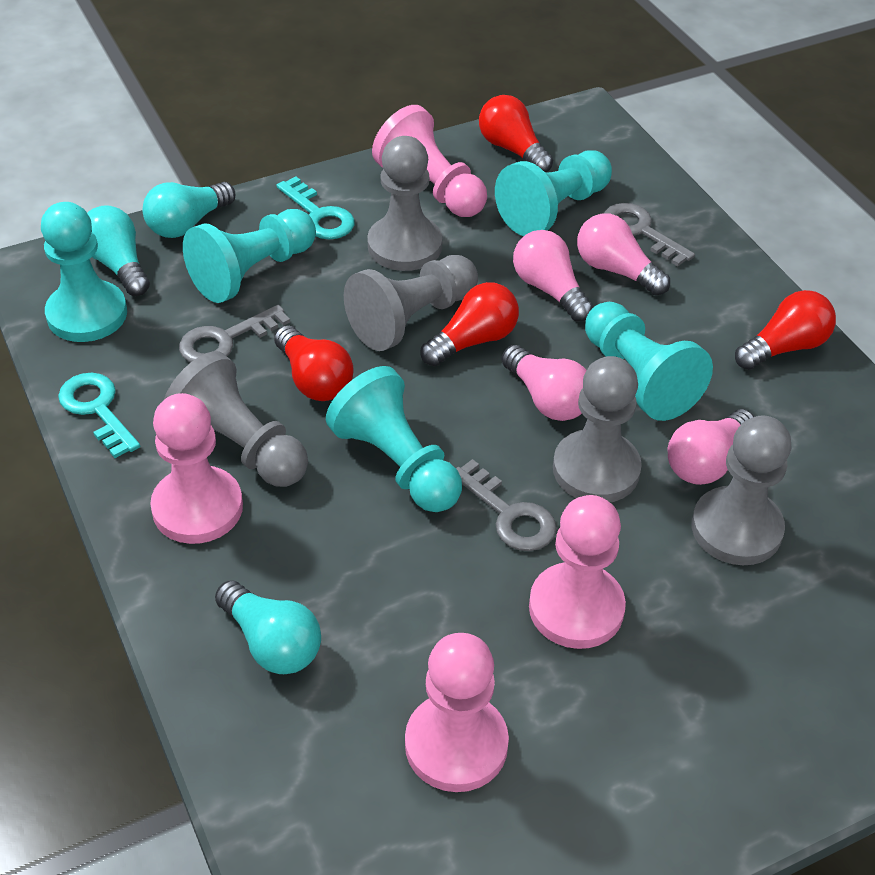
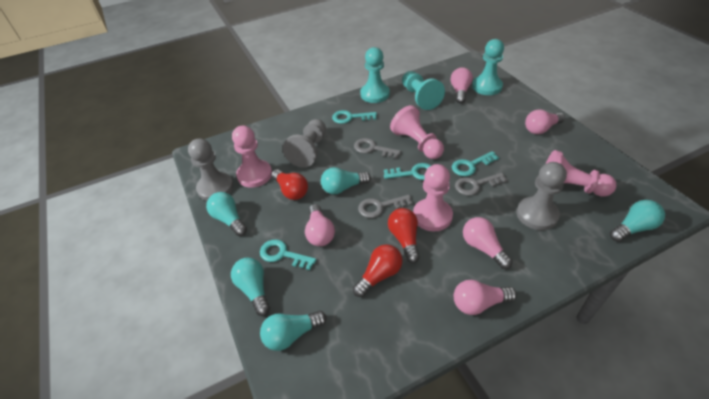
grey pawn: 5 -> 3
pink light bulb: 4 -> 5
red light bulb: 4 -> 3
turquoise key: 2 -> 4
turquoise light bulb: 3 -> 5
turquoise pawn: 5 -> 3

